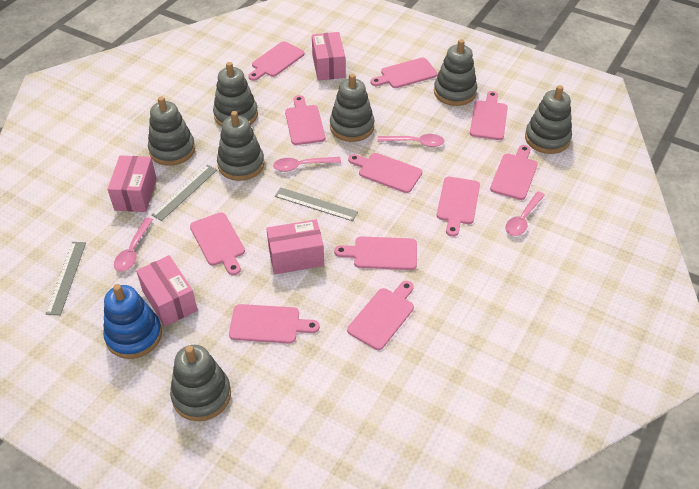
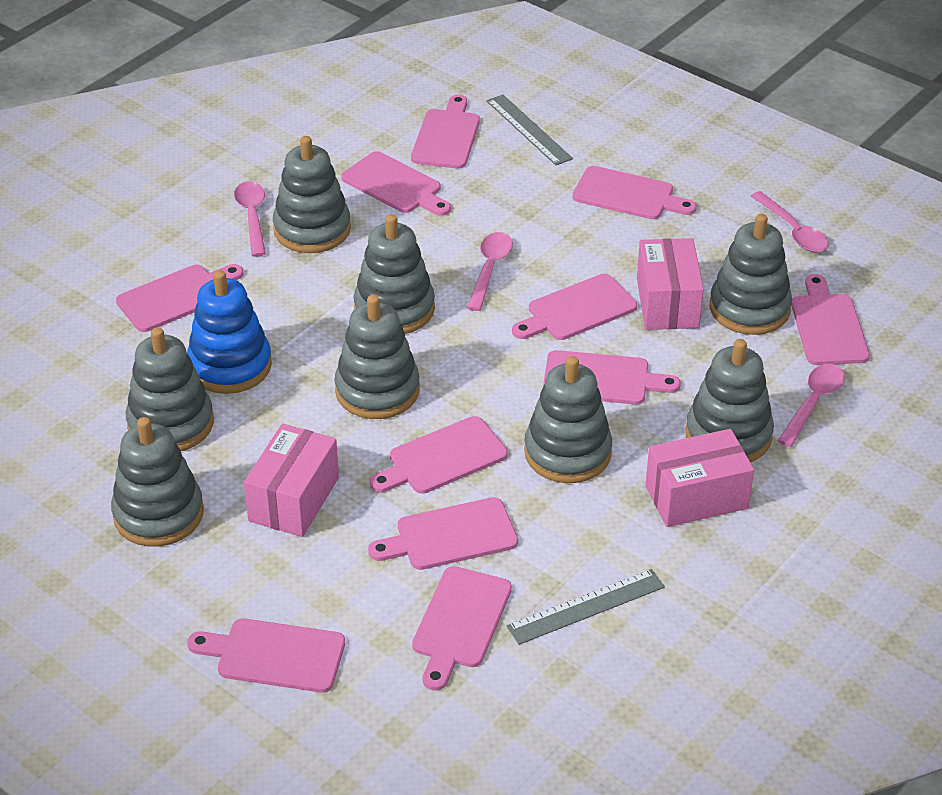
grey ruler: 3 -> 2
grey stacking toy: 7 -> 8
pink box: 4 -> 3

